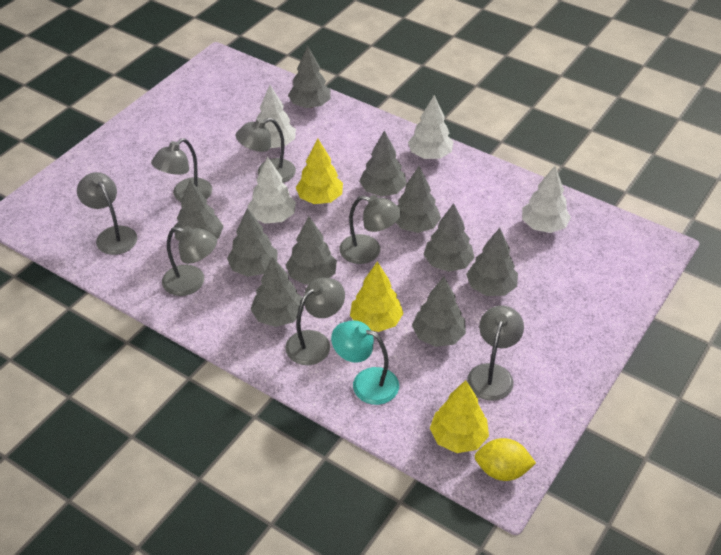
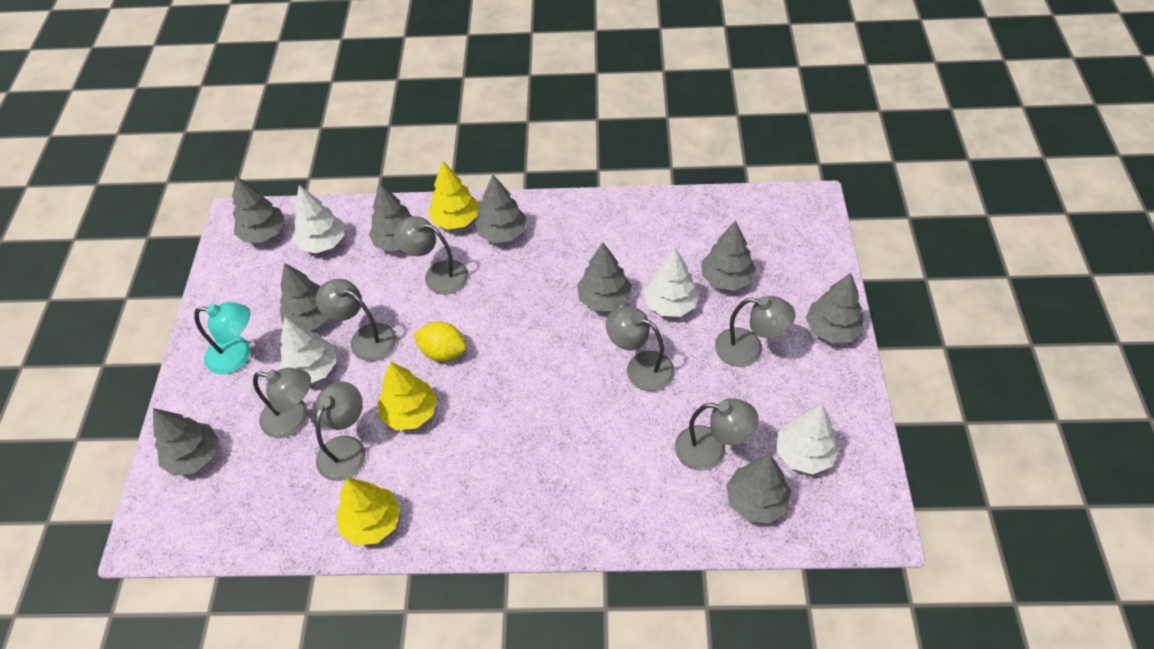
grey tree: 10 -> 9

